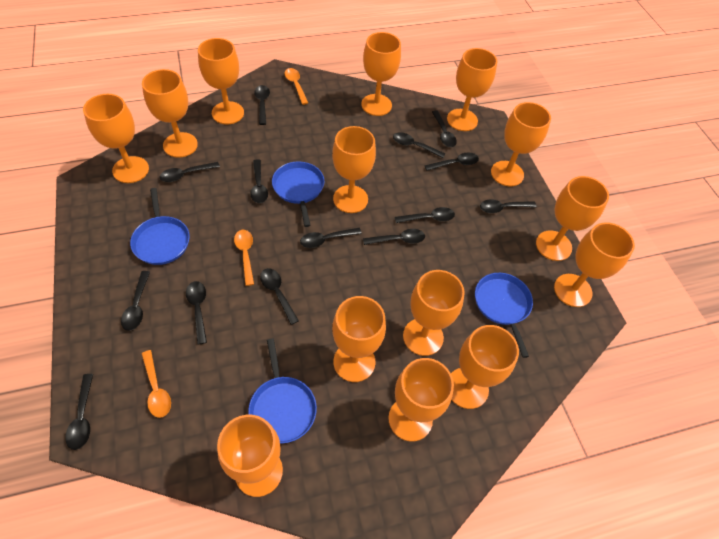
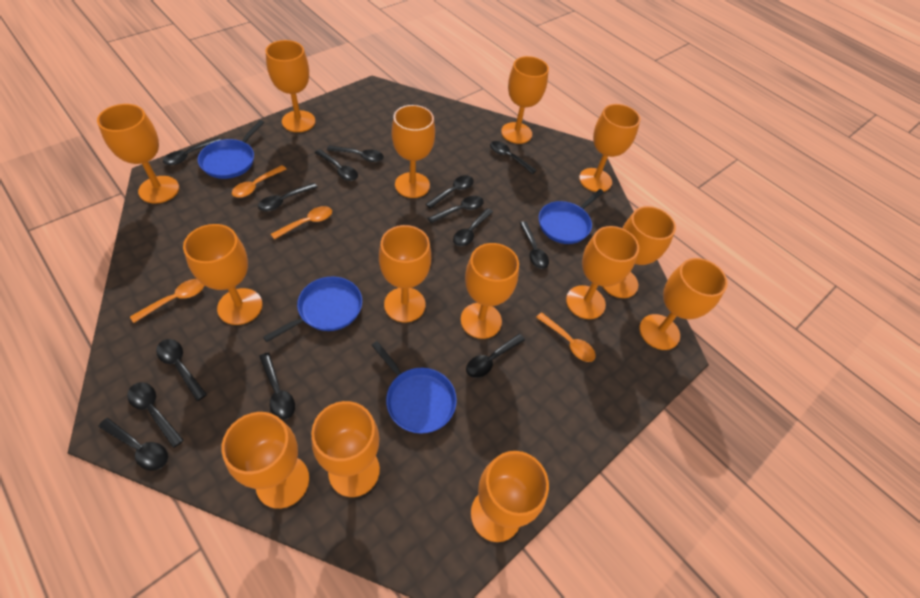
orange spoon: 3 -> 4

